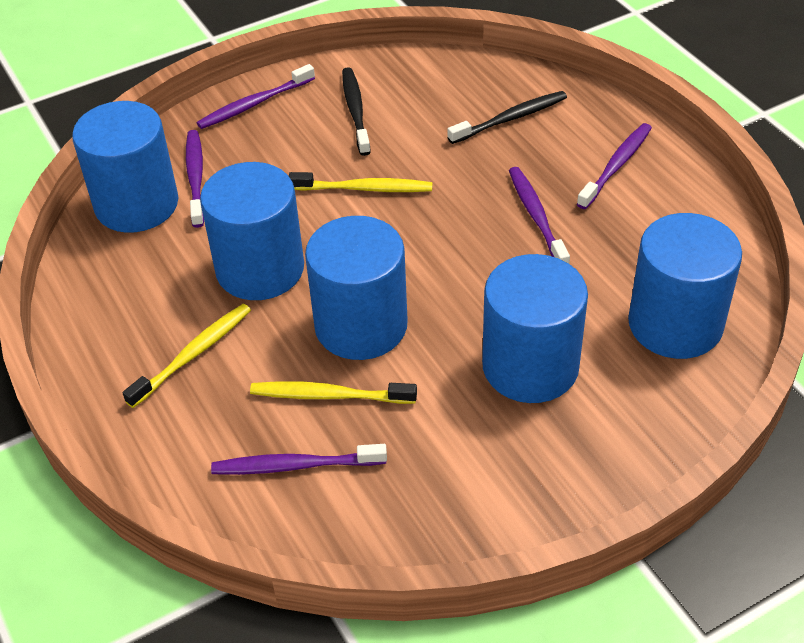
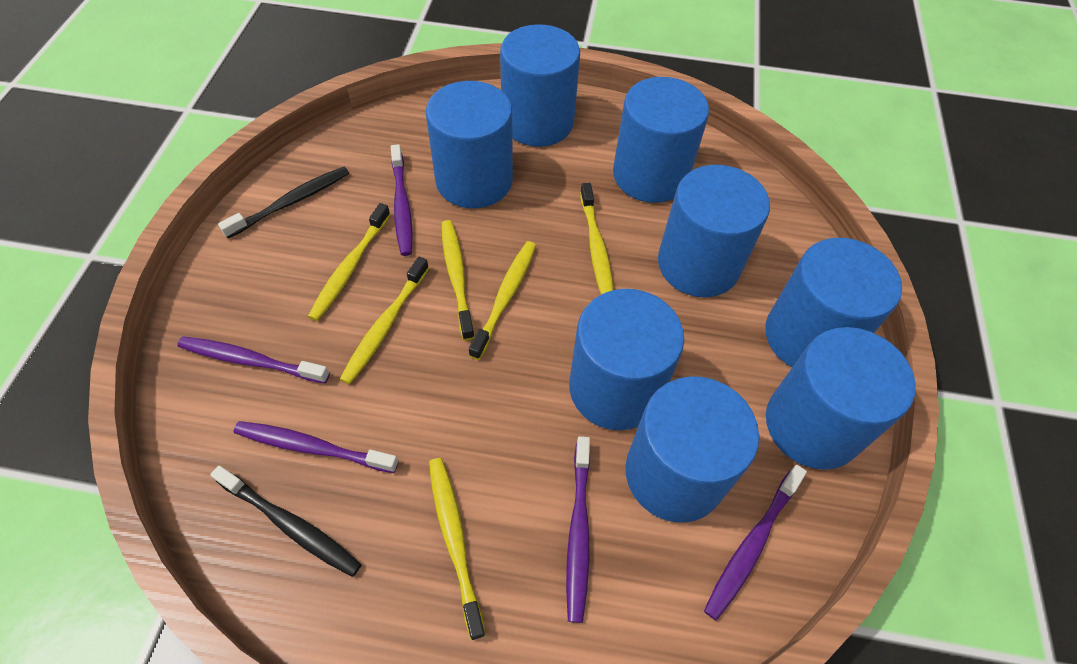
blue cylinder: 5 -> 8
yellow toothbrush: 3 -> 6

